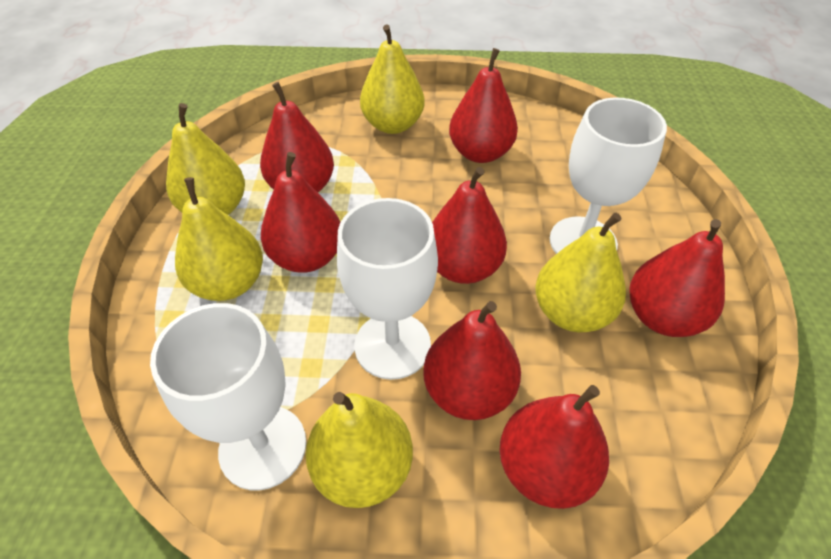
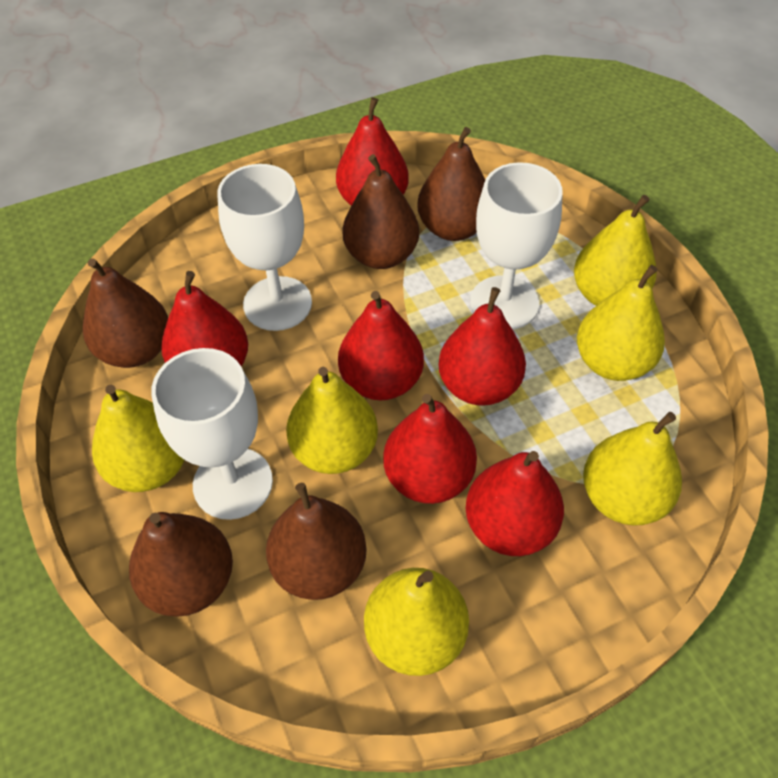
brown pear: 0 -> 5
red pear: 7 -> 6
yellow pear: 5 -> 6

